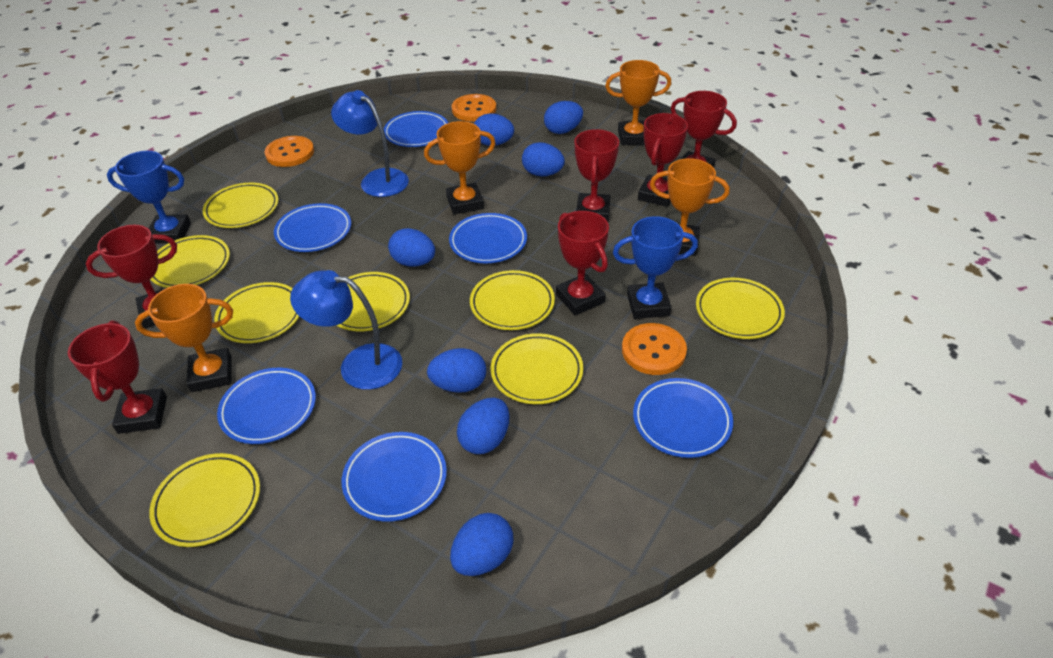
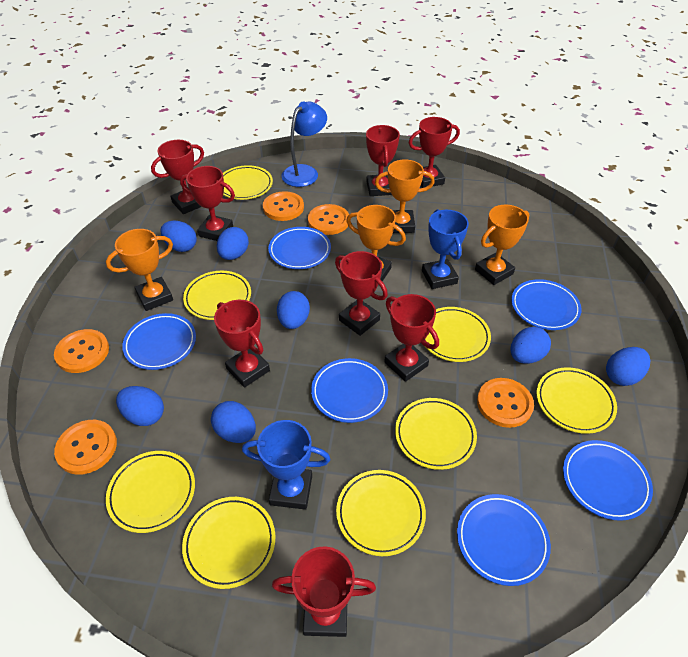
blue lamp: 2 -> 1
orange button: 3 -> 5
red trophy: 6 -> 8

